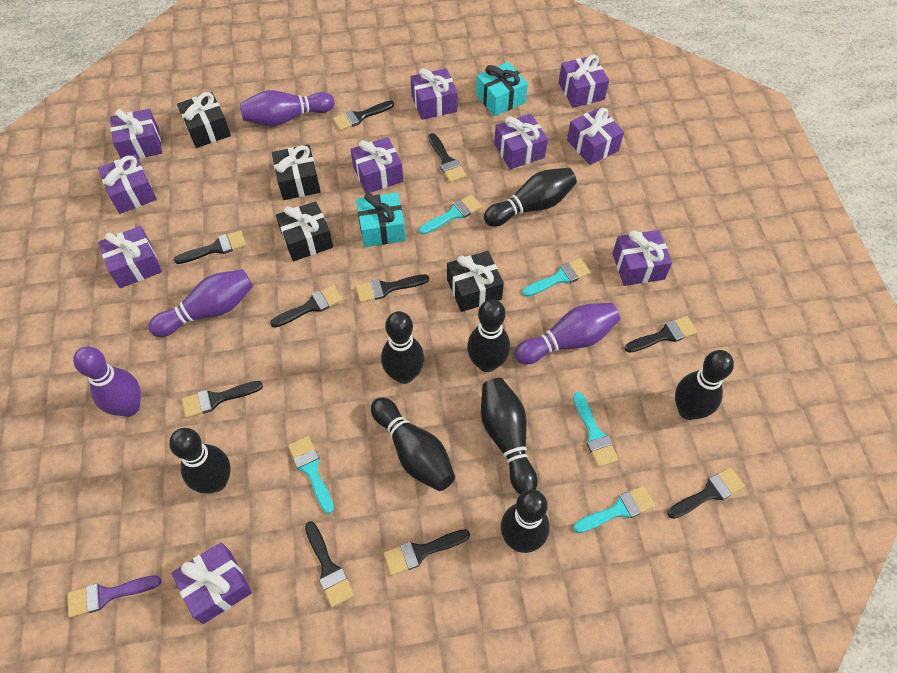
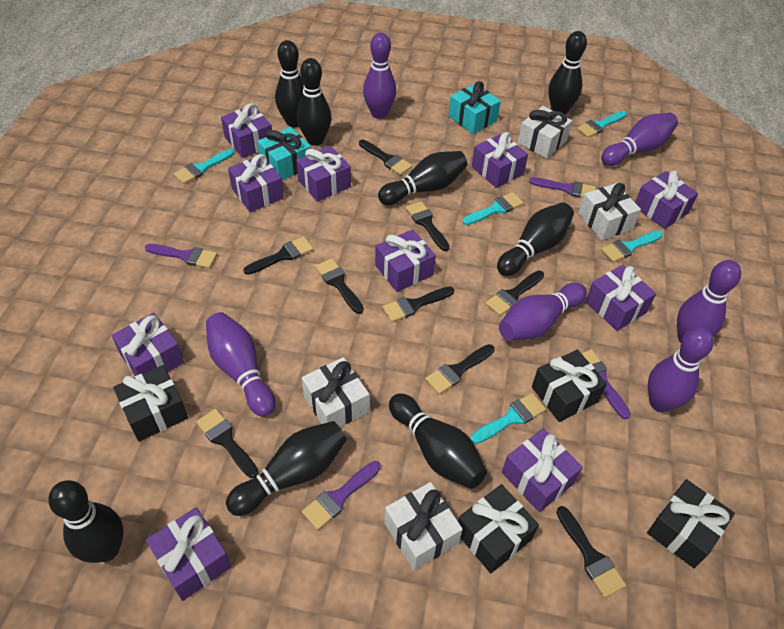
black brush: 10 -> 9
purple bowling pin: 4 -> 6
purple brush: 1 -> 4
white gift: 0 -> 4

